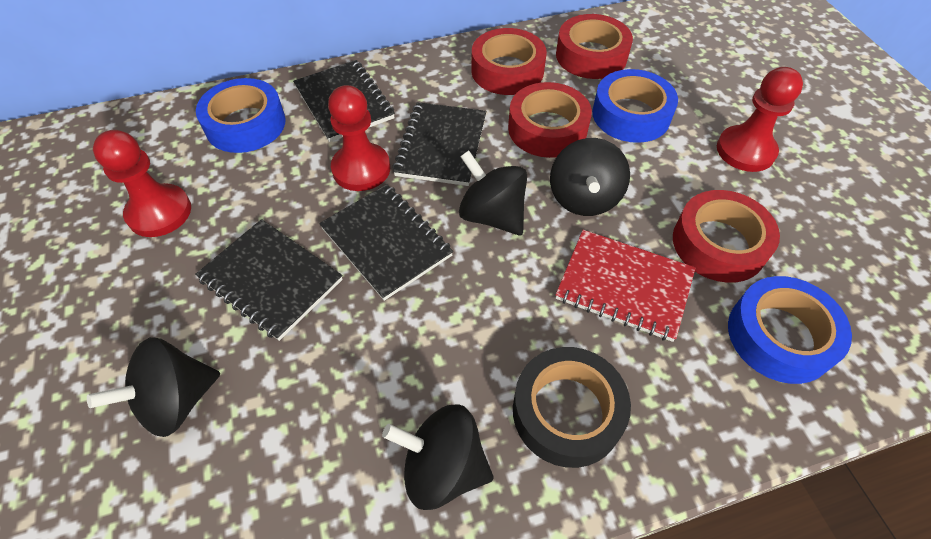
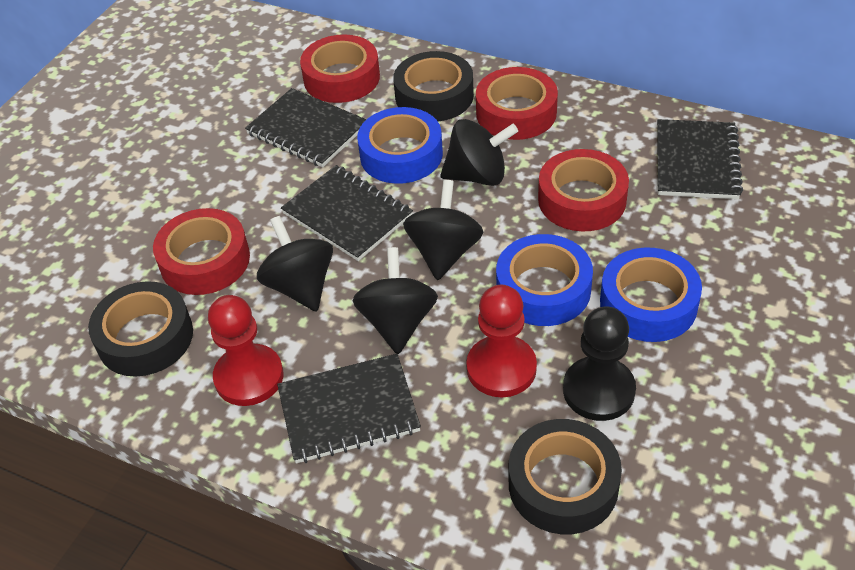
black pawn: 0 -> 1
black tape: 1 -> 3
red notebook: 1 -> 0
red pawn: 3 -> 2

